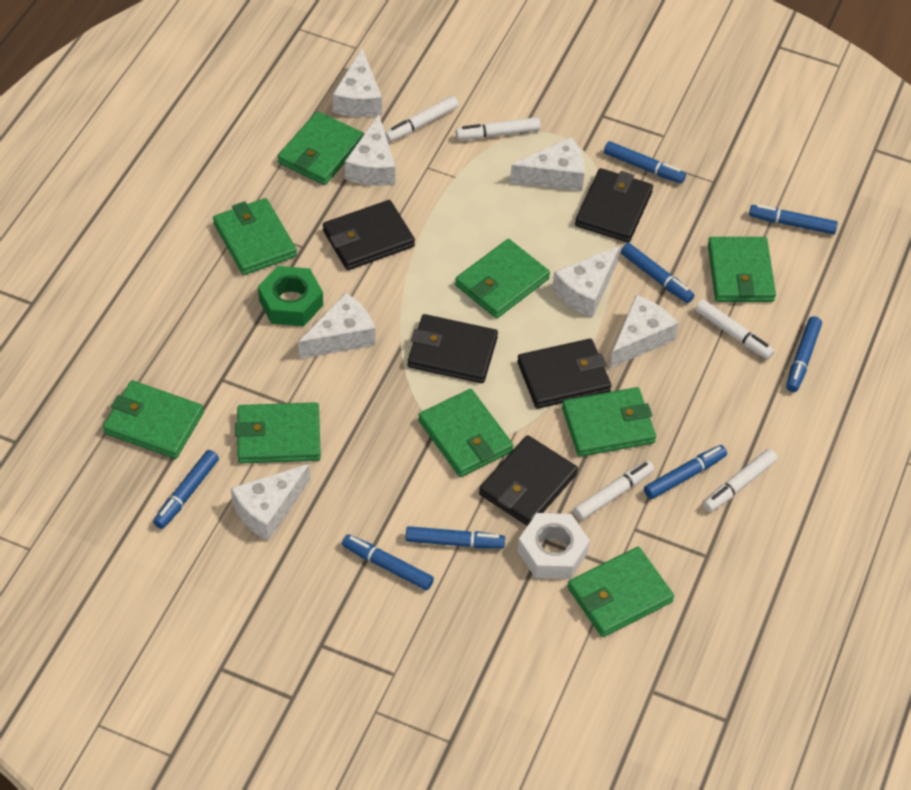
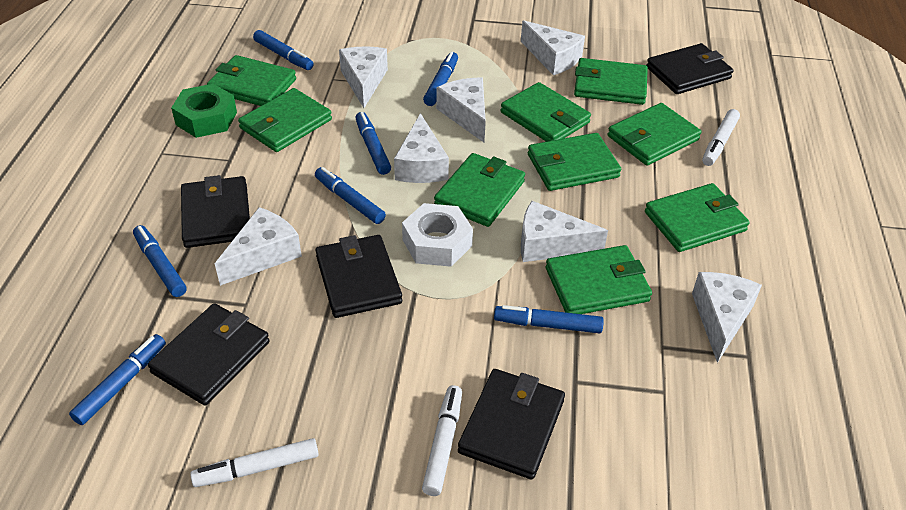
blue marker: 8 -> 7
white marker: 5 -> 3

